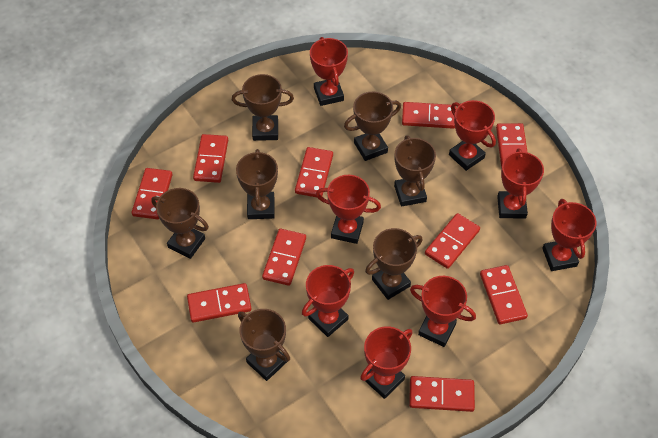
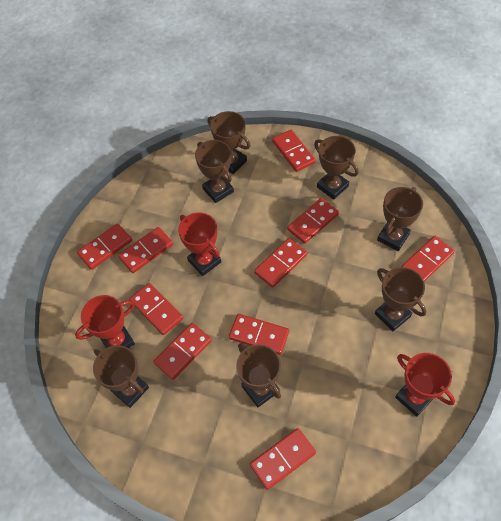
red trophy: 8 -> 3

